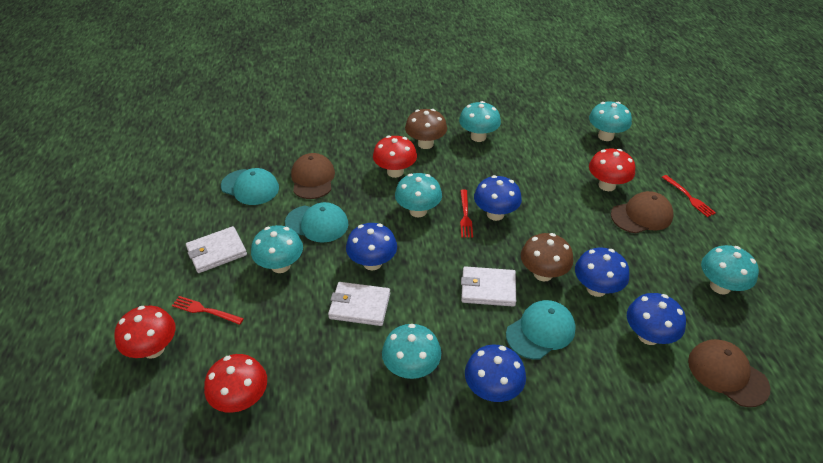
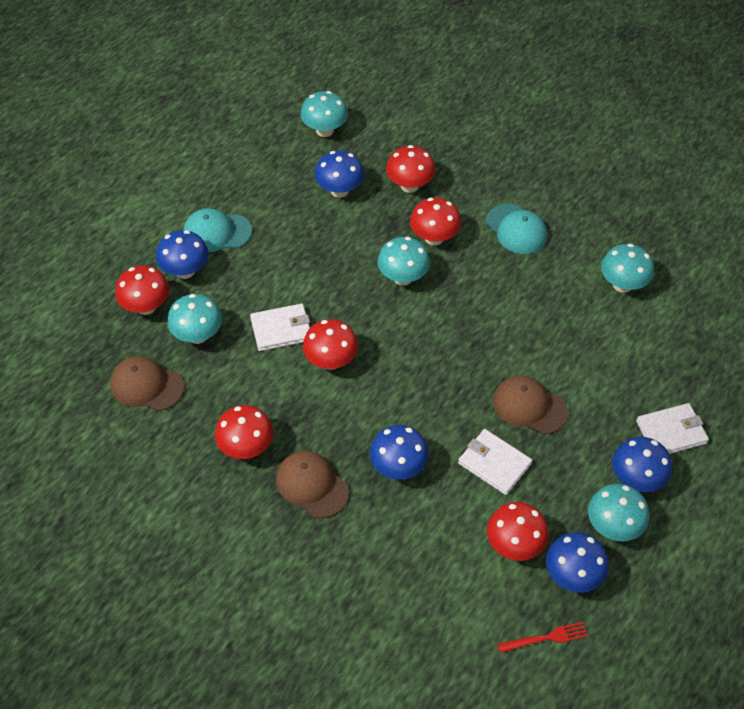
brown mushroom: 2 -> 0
red fork: 3 -> 1
red mushroom: 4 -> 6
turquoise cap: 3 -> 2
turquoise mushroom: 6 -> 5

